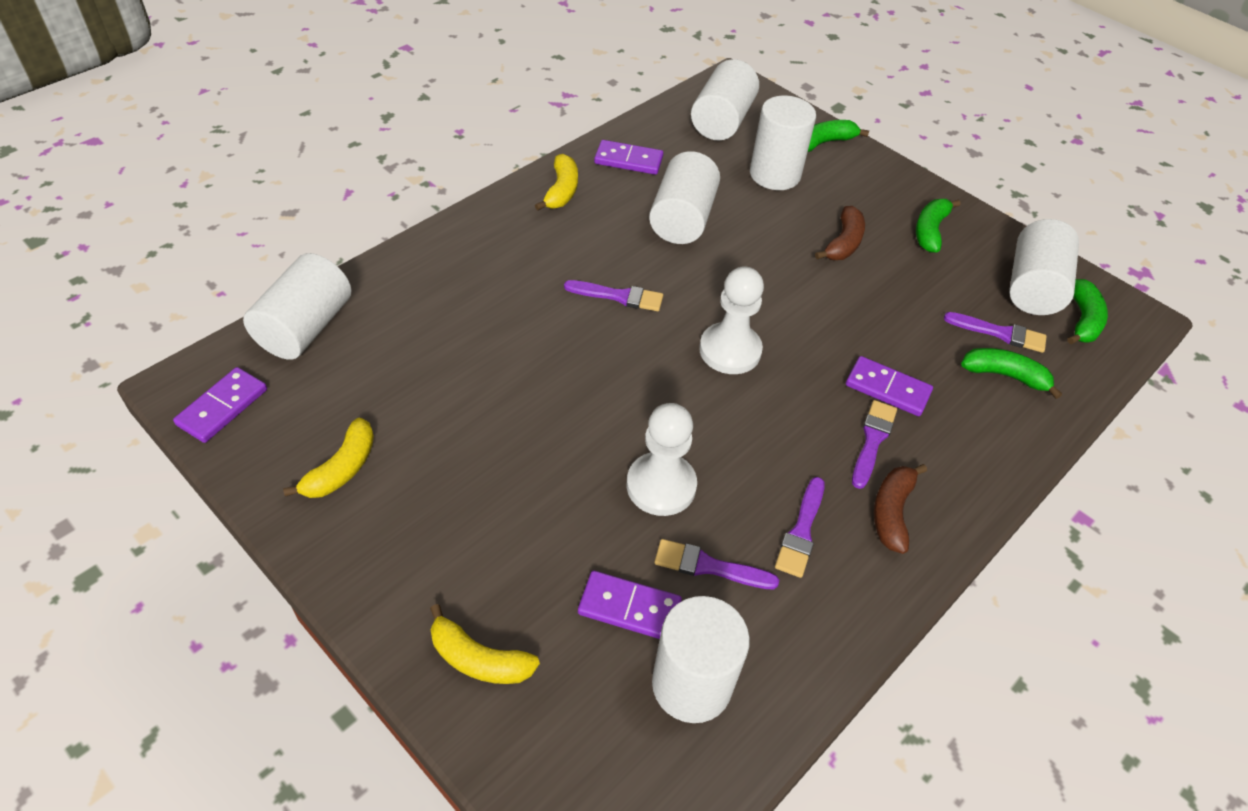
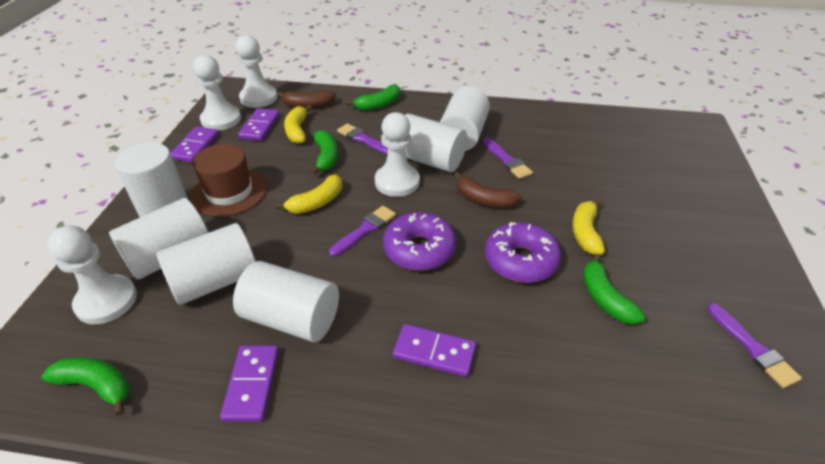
brown hat: 0 -> 1
purple brush: 5 -> 4
purple donut: 0 -> 2
white pawn: 2 -> 4

